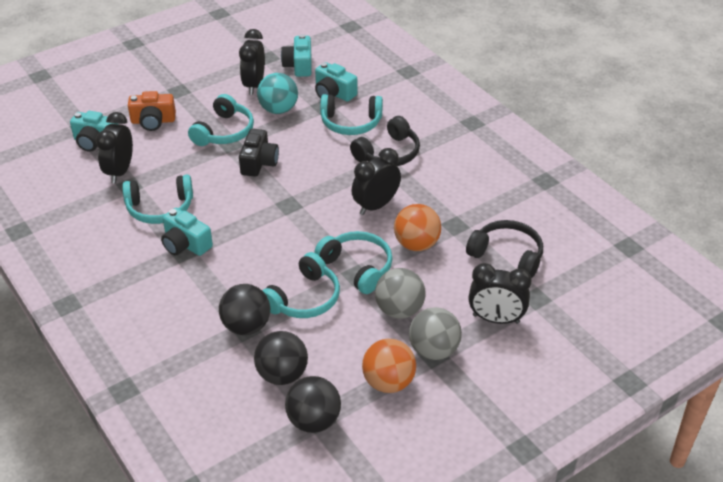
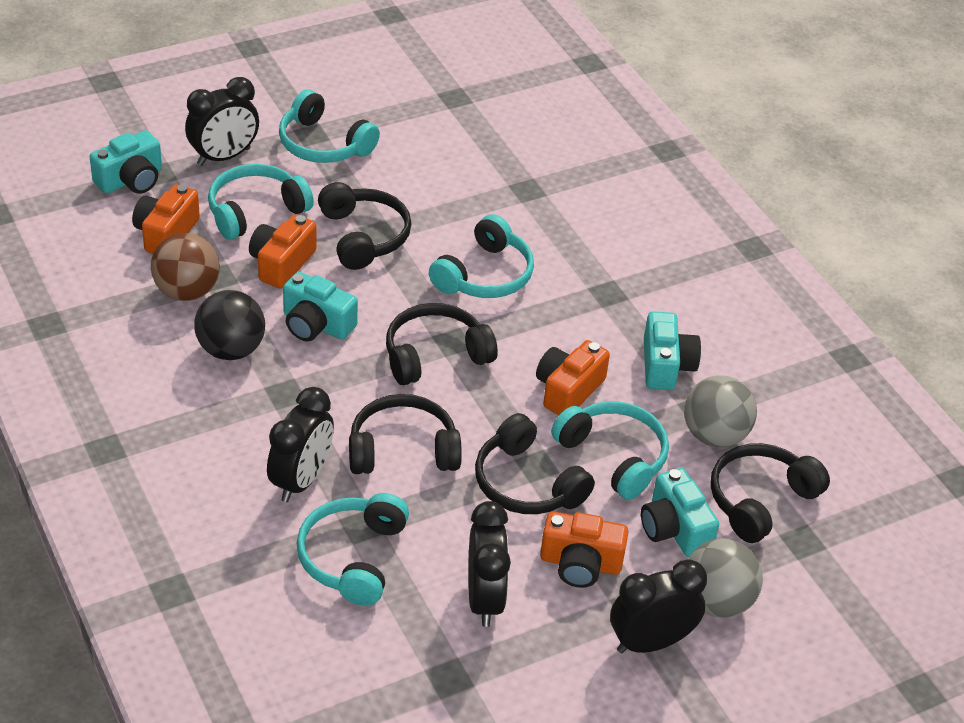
black ball: 3 -> 1
black camera: 1 -> 0
black headphones: 2 -> 5
brown ball: 0 -> 1
orange ball: 2 -> 0
orange camera: 1 -> 4
turquoise ball: 1 -> 0

